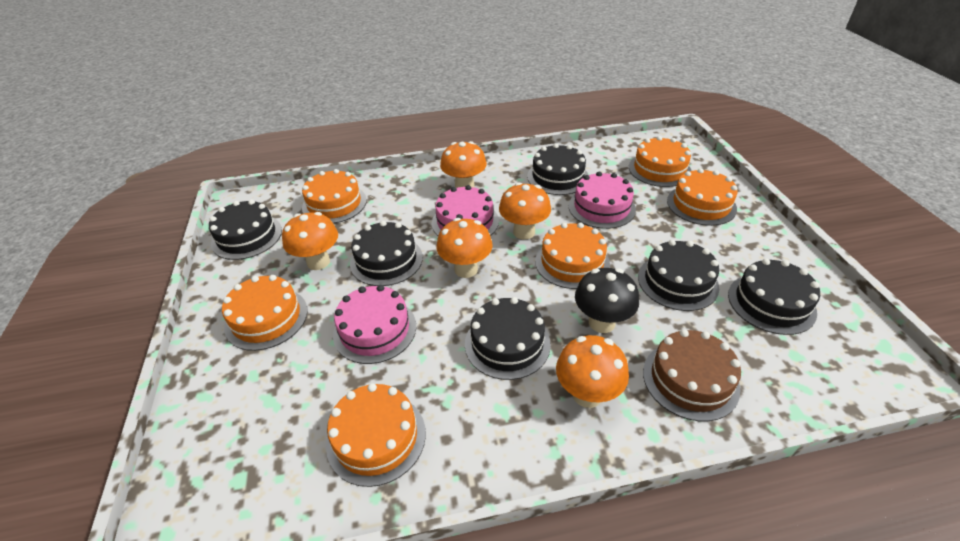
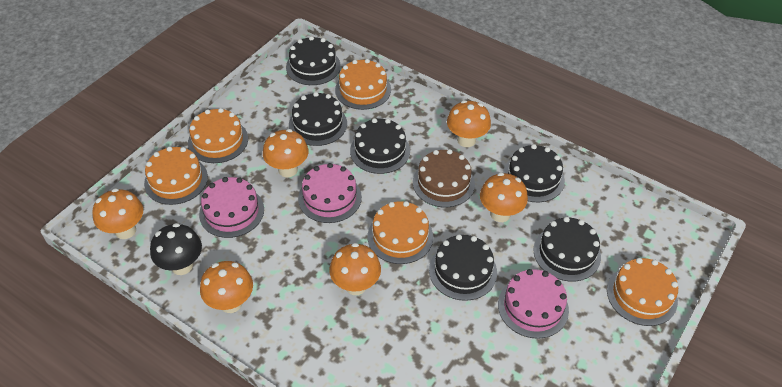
orange cake: 6 -> 5
orange mushroom: 5 -> 6

